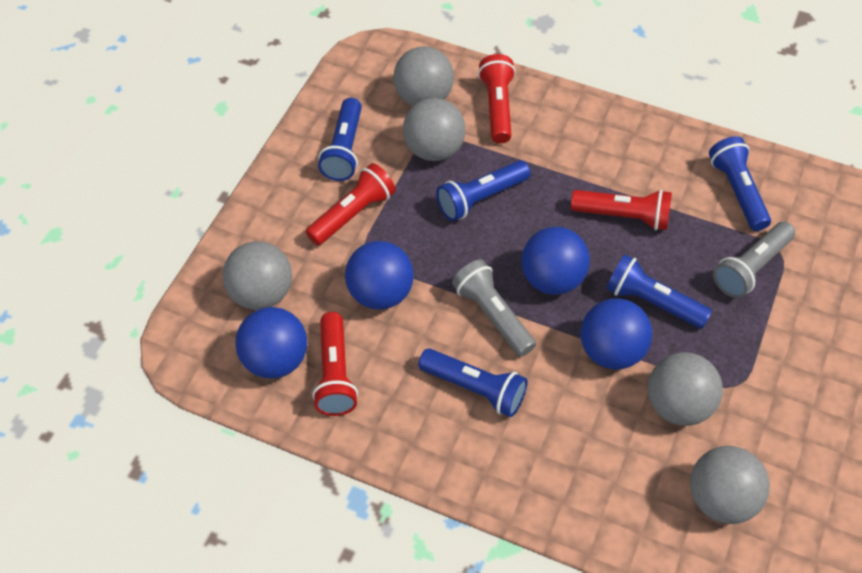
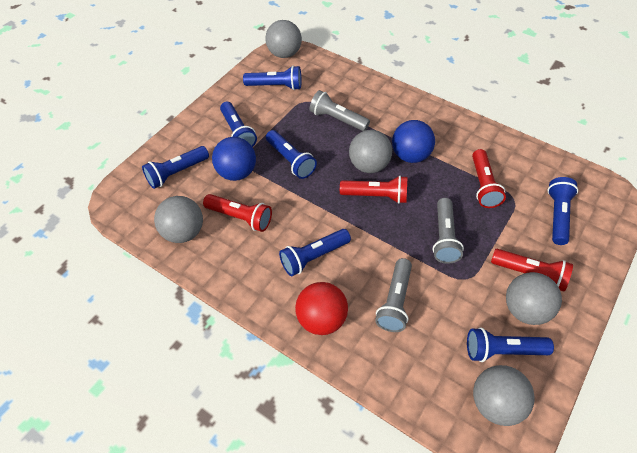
blue ball: 4 -> 2
blue flashlight: 5 -> 7
grey flashlight: 2 -> 3
red ball: 0 -> 1

